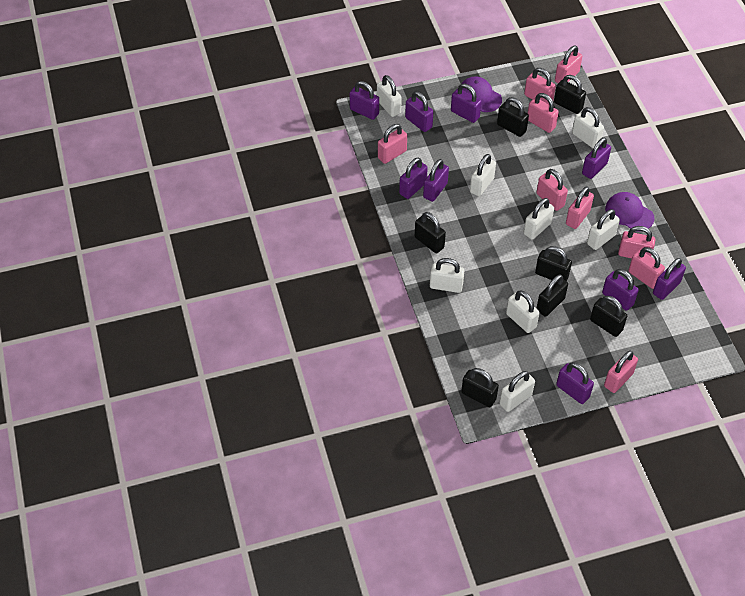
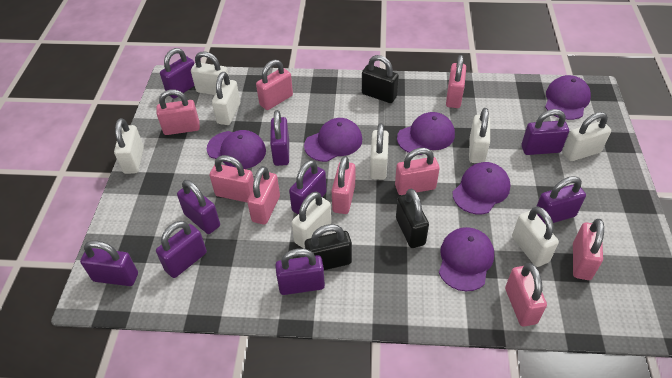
black padlock: 7 -> 3
purple cap: 2 -> 6

